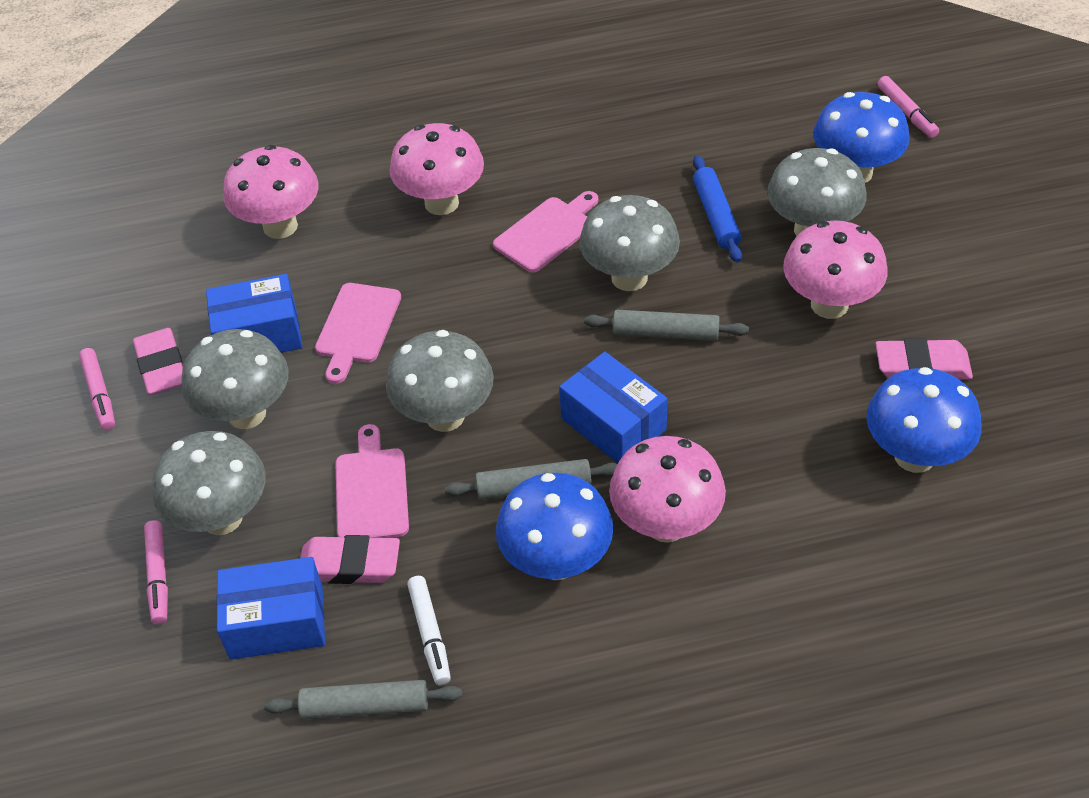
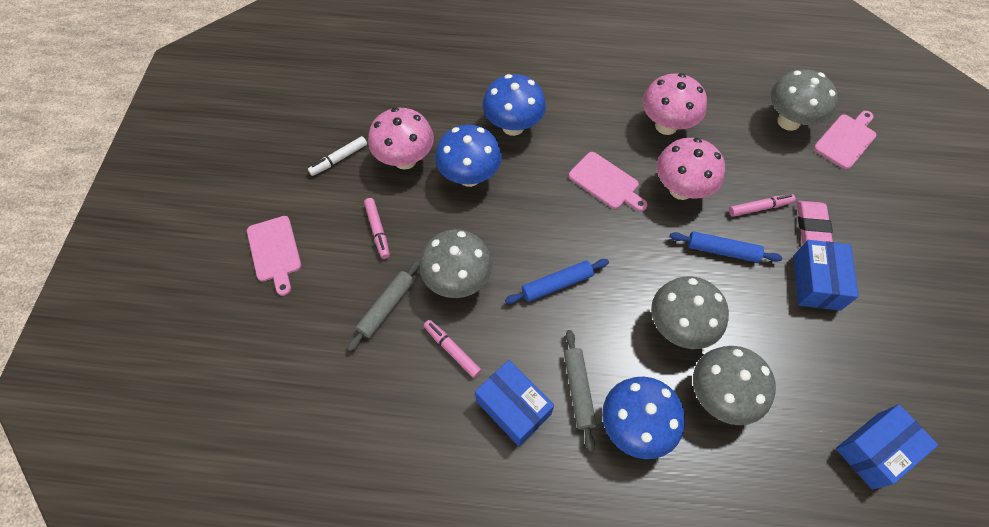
blue rolling pin: 1 -> 2
grey mushroom: 5 -> 4
grey rolling pin: 3 -> 2
pink eraser: 3 -> 1
pink mushroom: 4 -> 3

